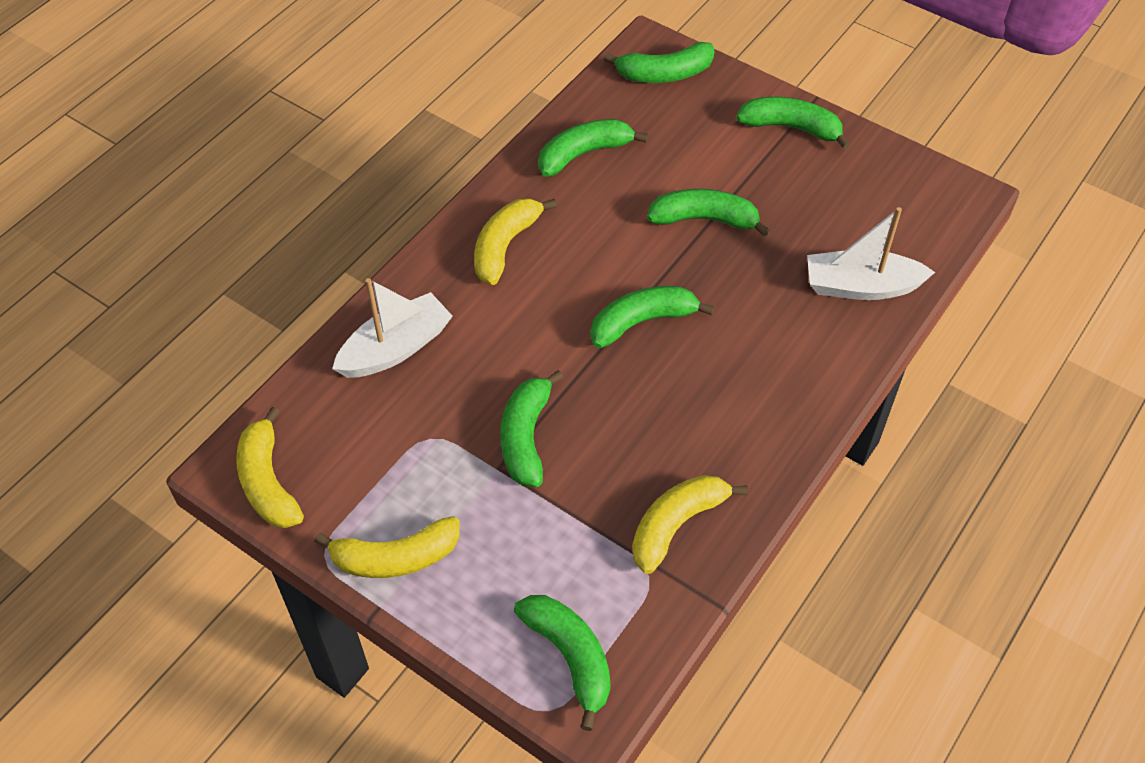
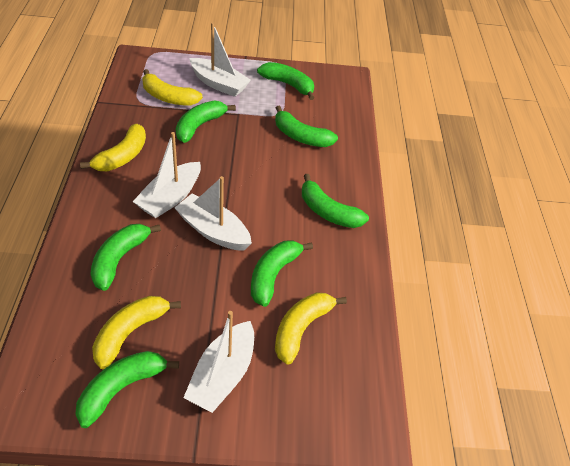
white boat: 2 -> 4

